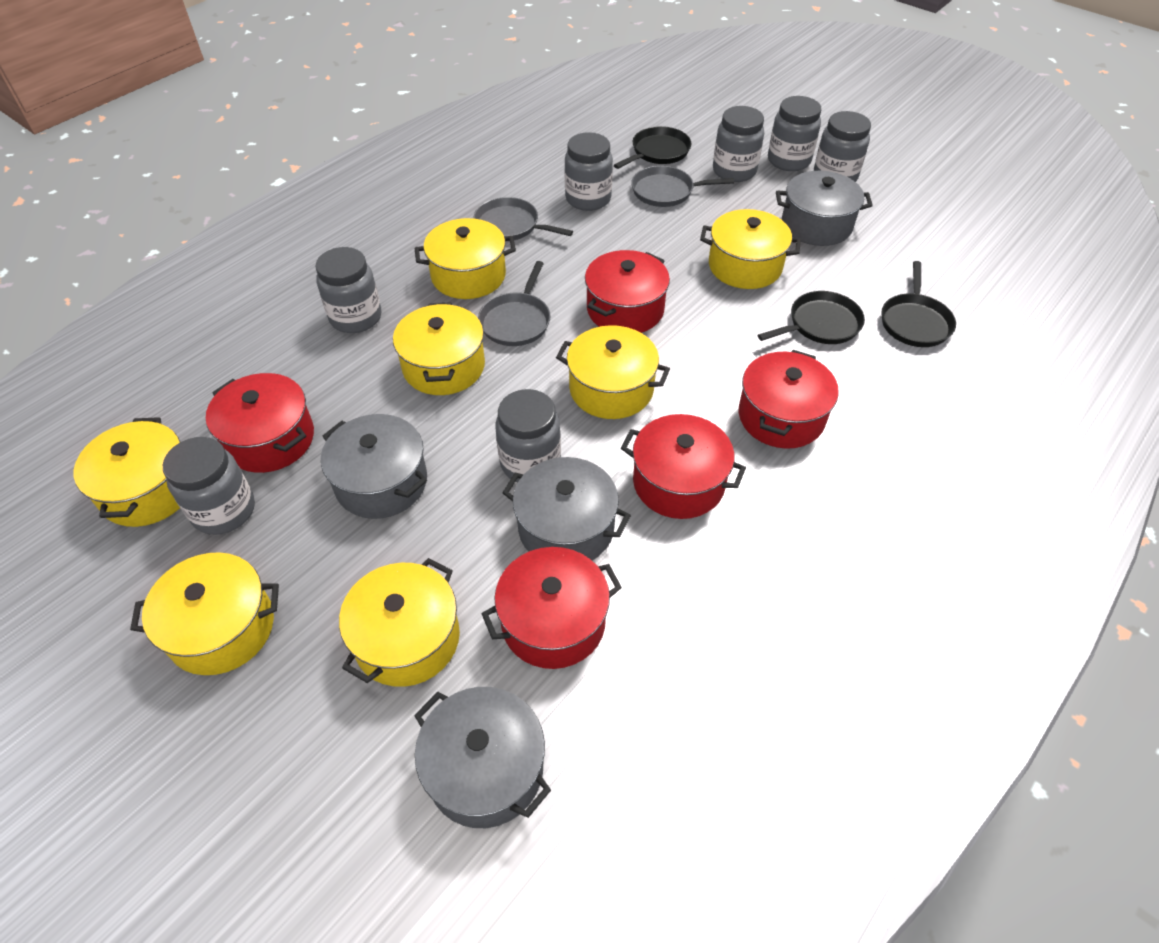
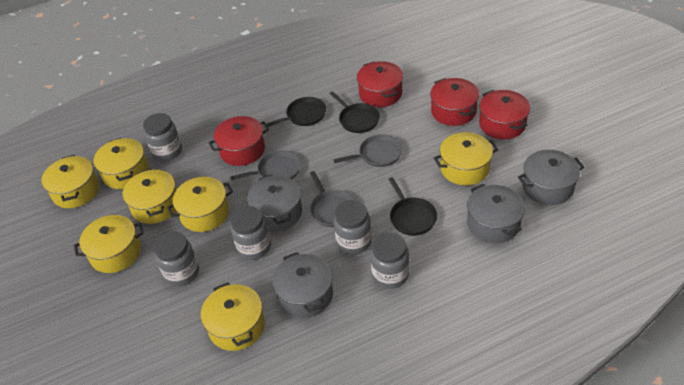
grey jar: 7 -> 5
red pot: 5 -> 4

